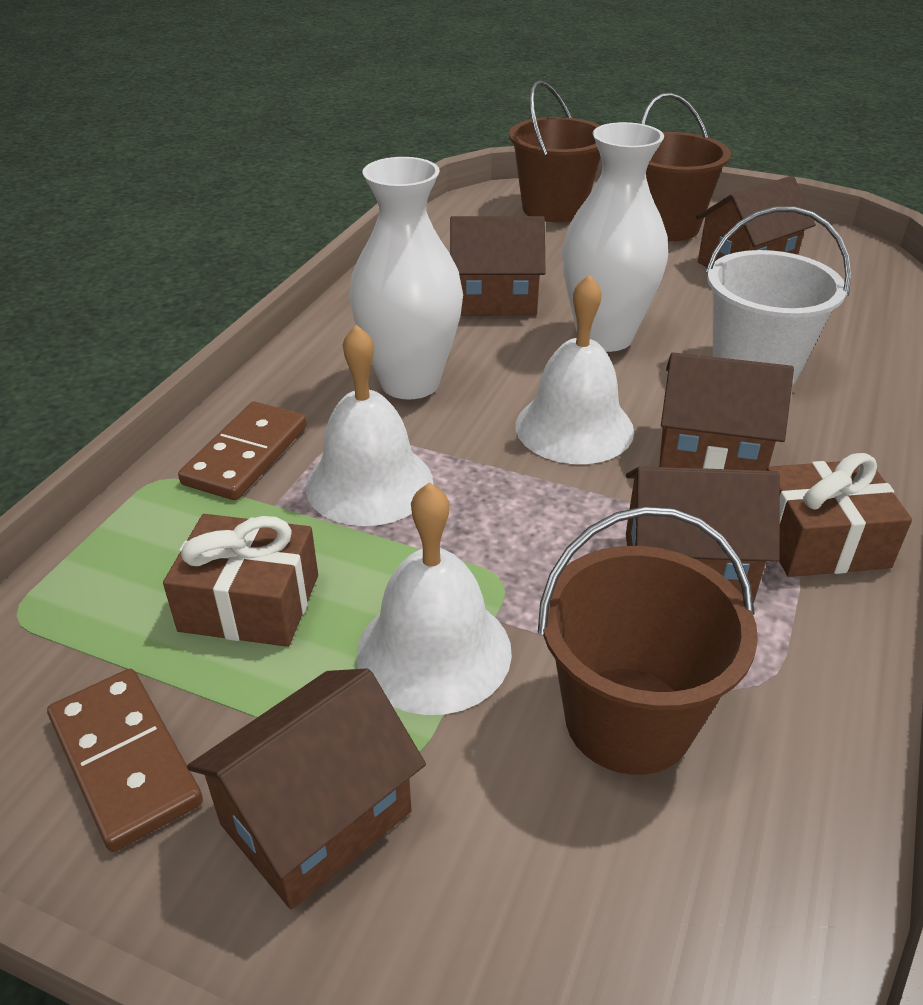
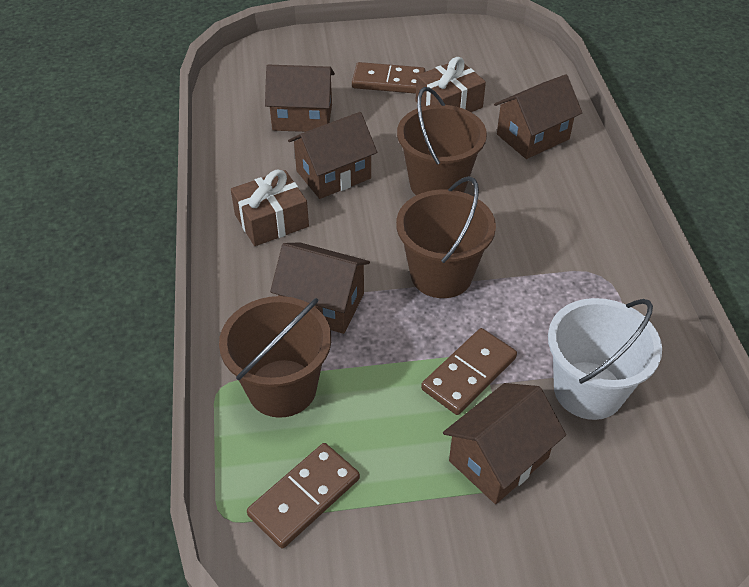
brown domino: 2 -> 3
white bell: 3 -> 0
white vase: 2 -> 0

